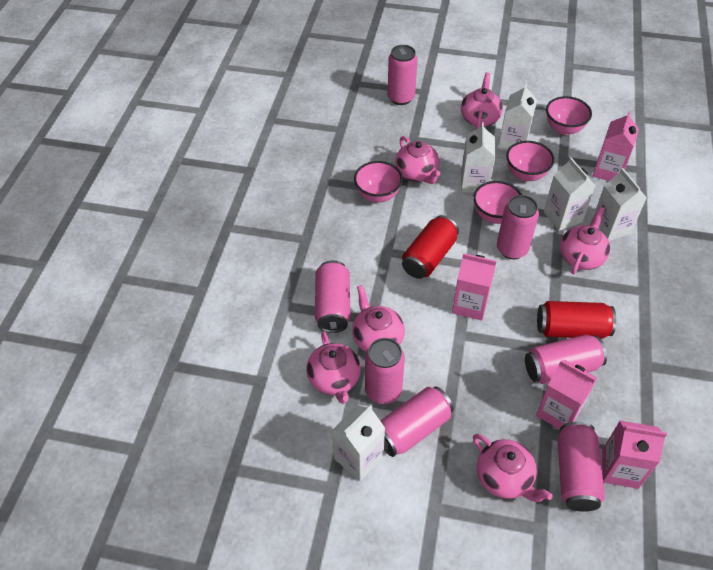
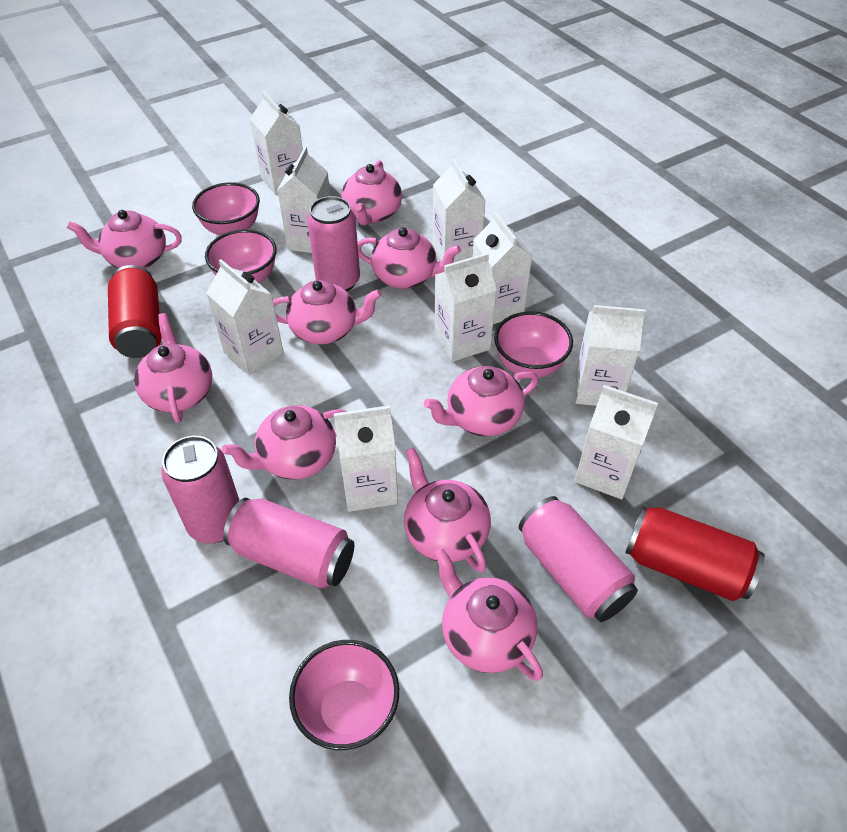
pink can: 7 -> 4
pink carton: 4 -> 0
pink teapot: 6 -> 9
white carton: 5 -> 9

